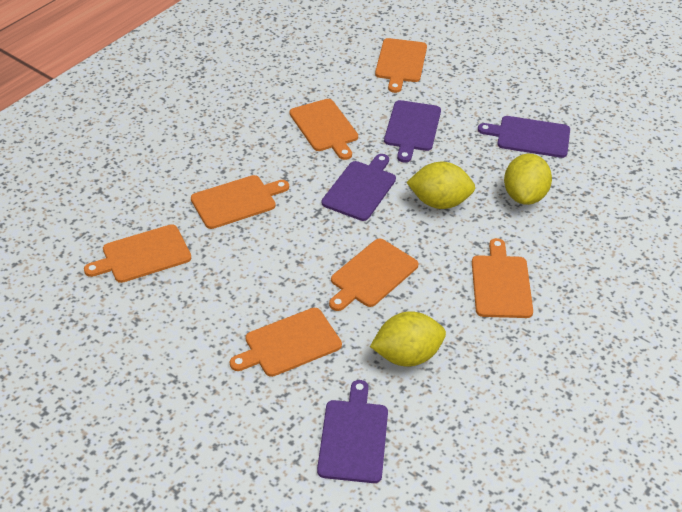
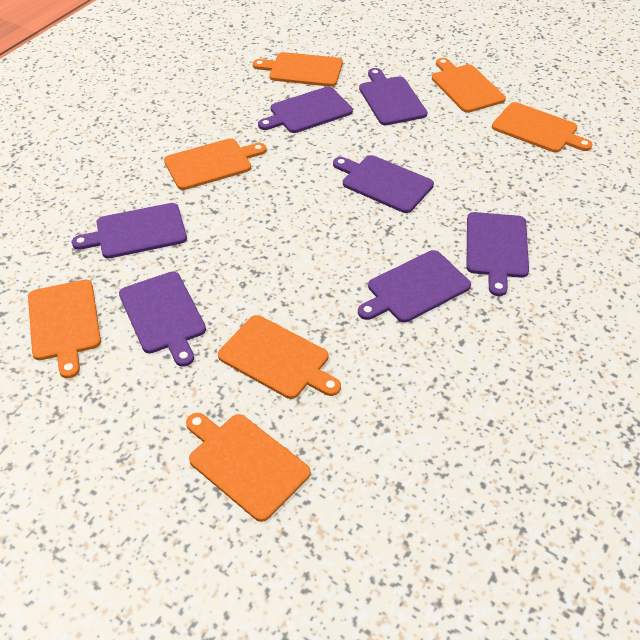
purple cutting board: 4 -> 7
yellow lemon: 3 -> 0

